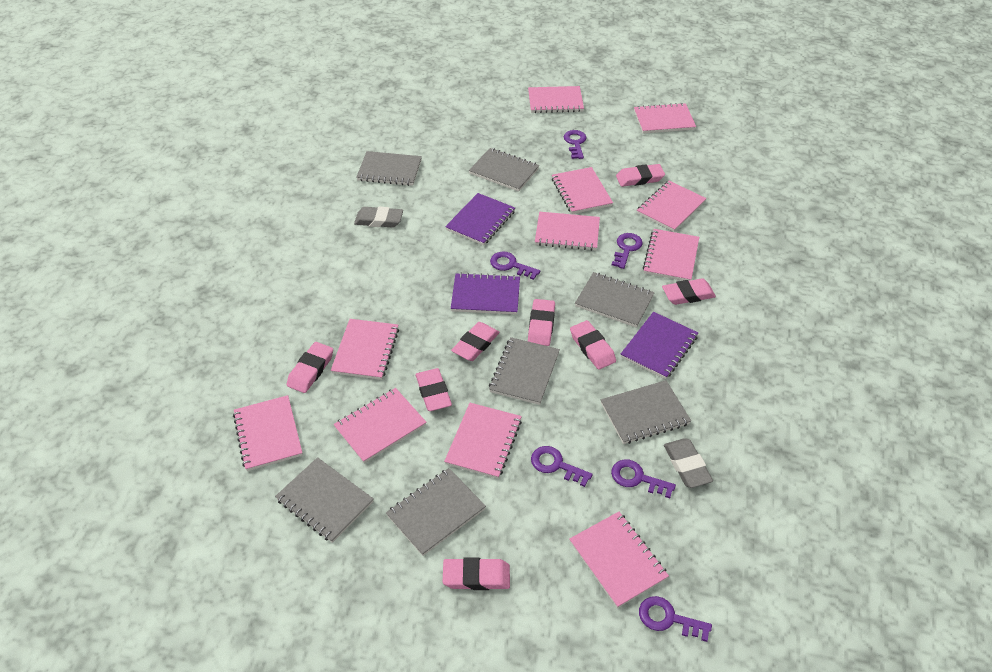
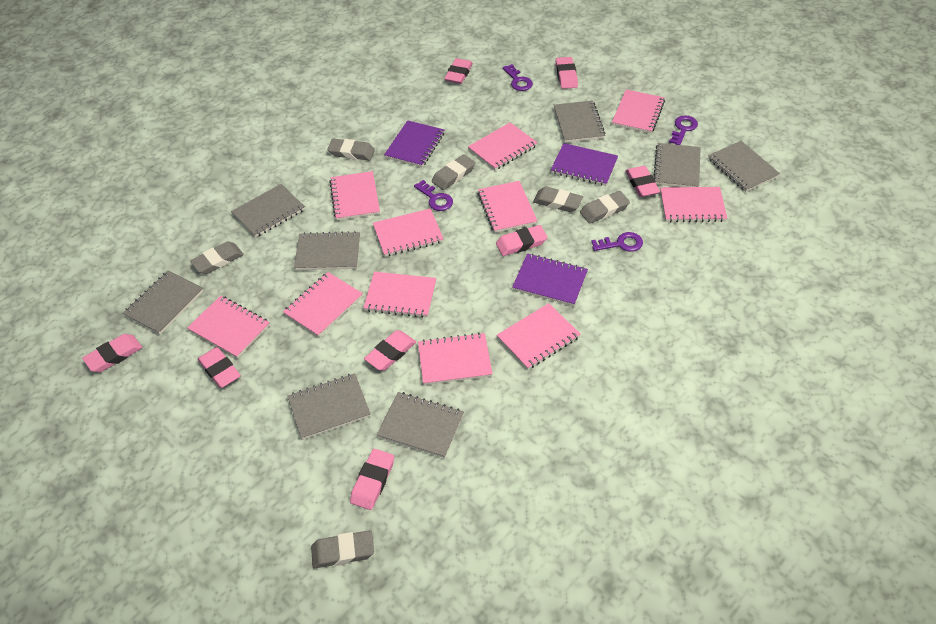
grey eraser: 2 -> 6
grey notebook: 7 -> 8
purple key: 6 -> 4

